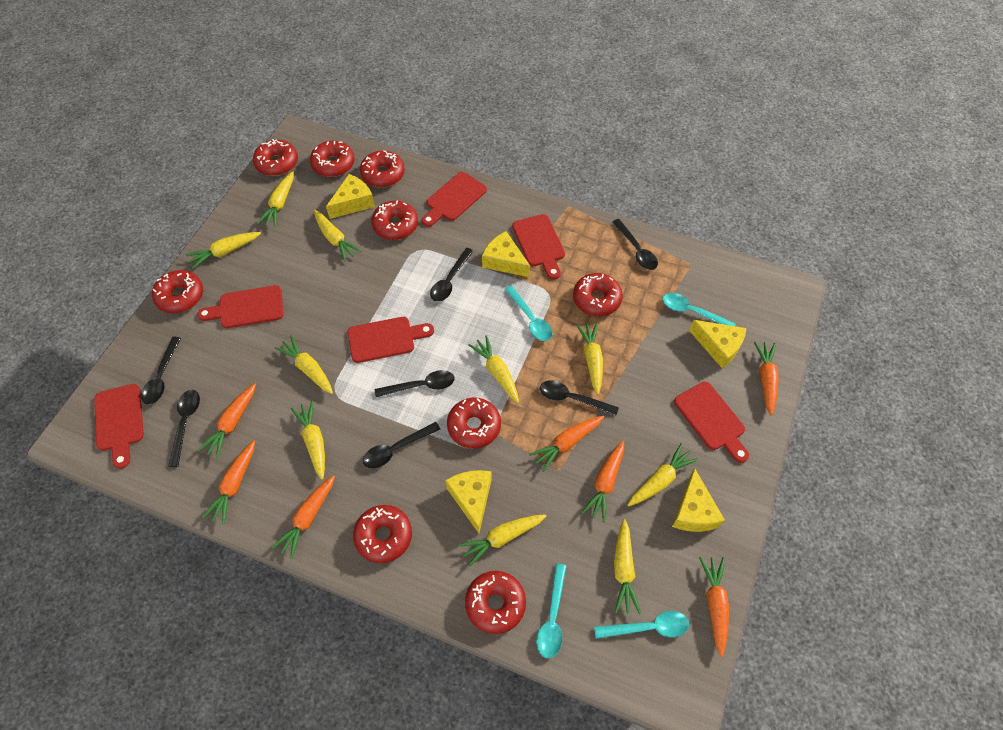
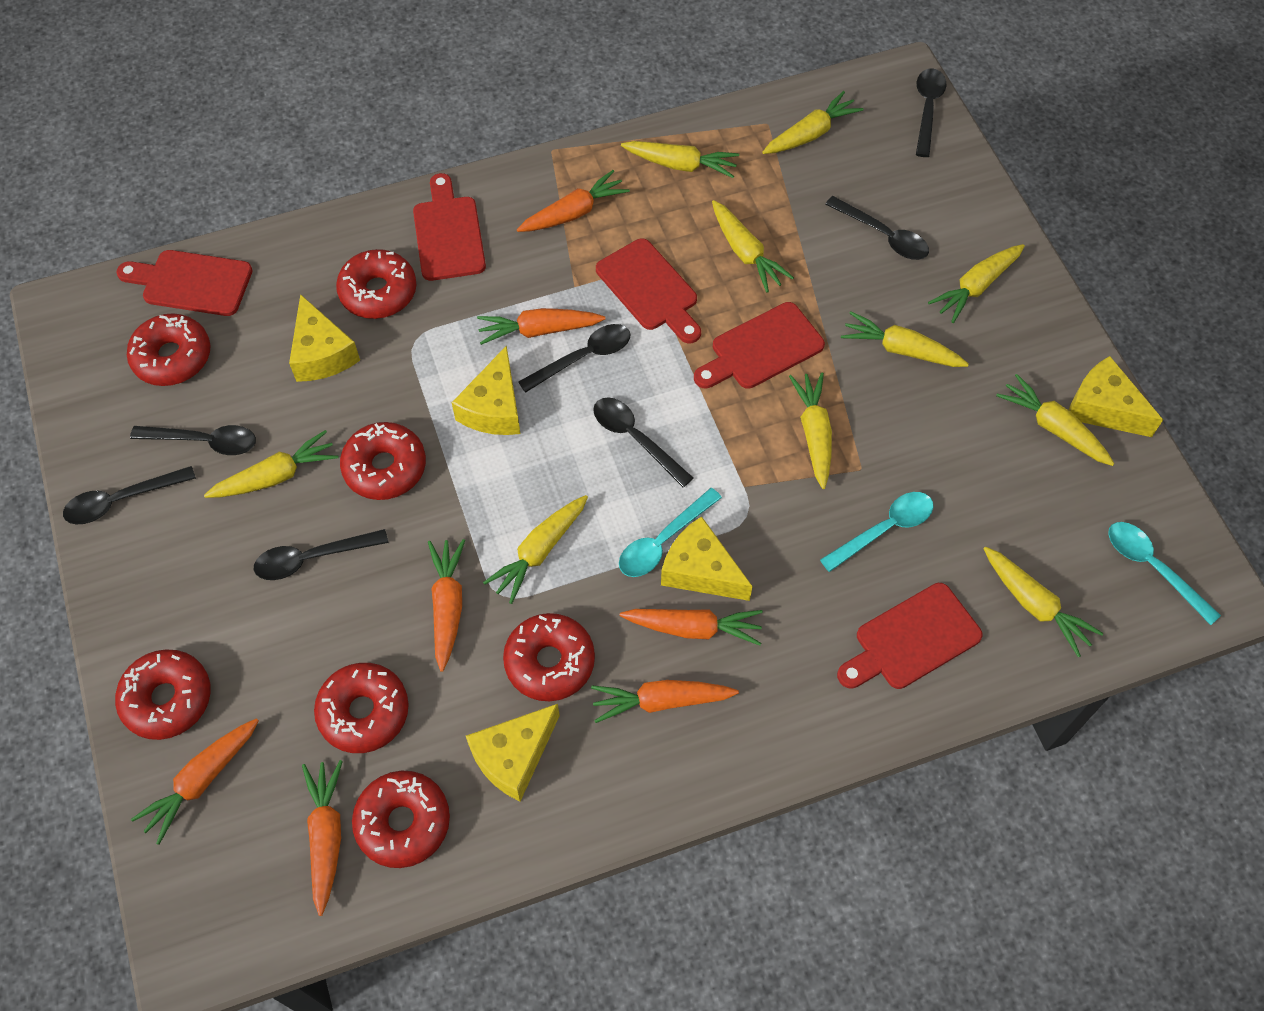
red cutting board: 6 -> 5
red donut: 9 -> 7
turquoise spoon: 4 -> 3

